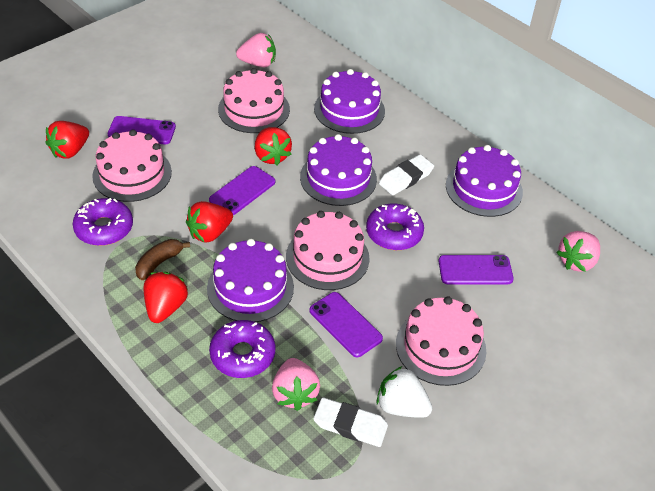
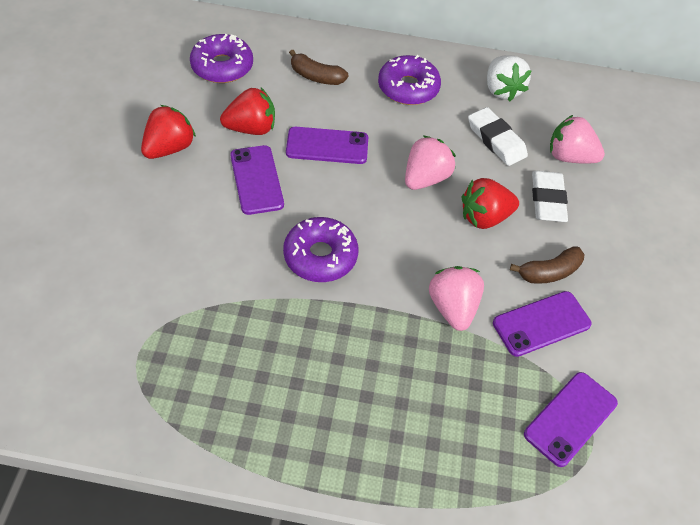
brown banana: 1 -> 2
pink cake: 4 -> 0
purple cake: 4 -> 0
red strawberry: 4 -> 3

